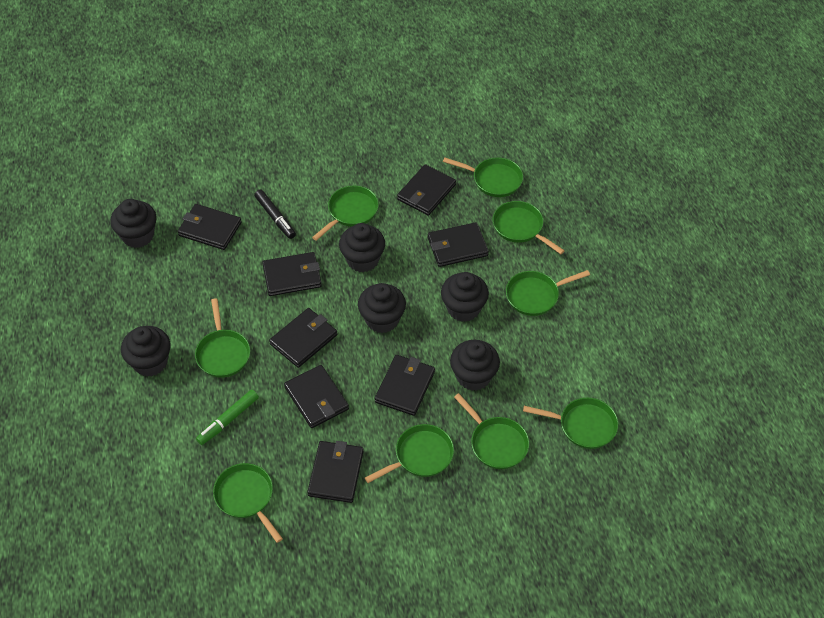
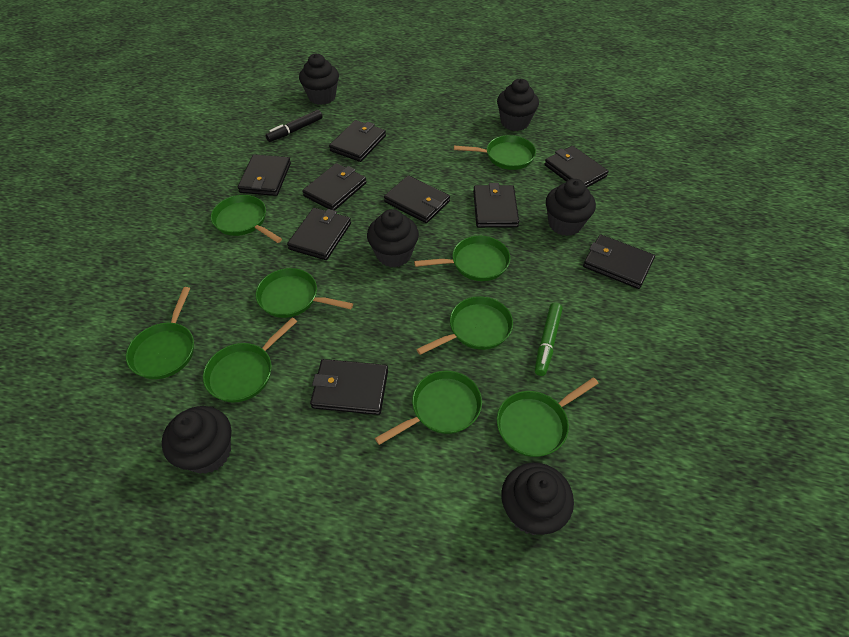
black wallet: 8 -> 9

